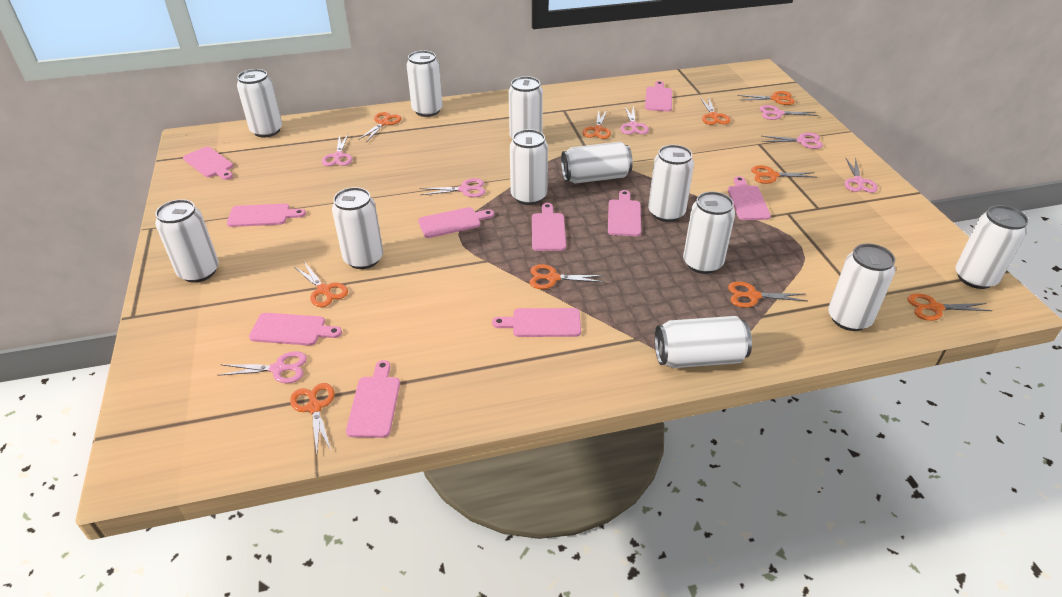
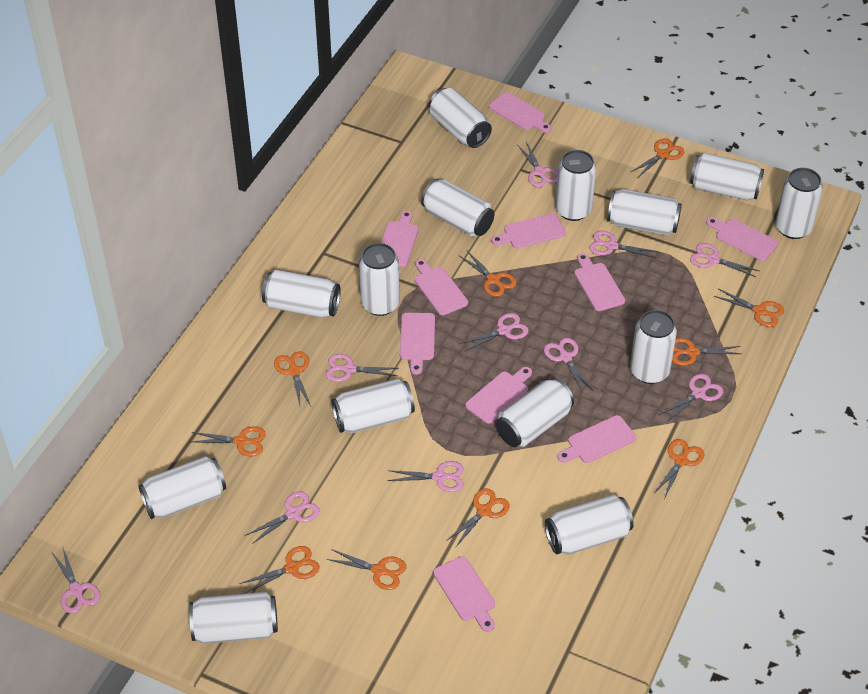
pink scissors: 7 -> 10
white can: 12 -> 14

